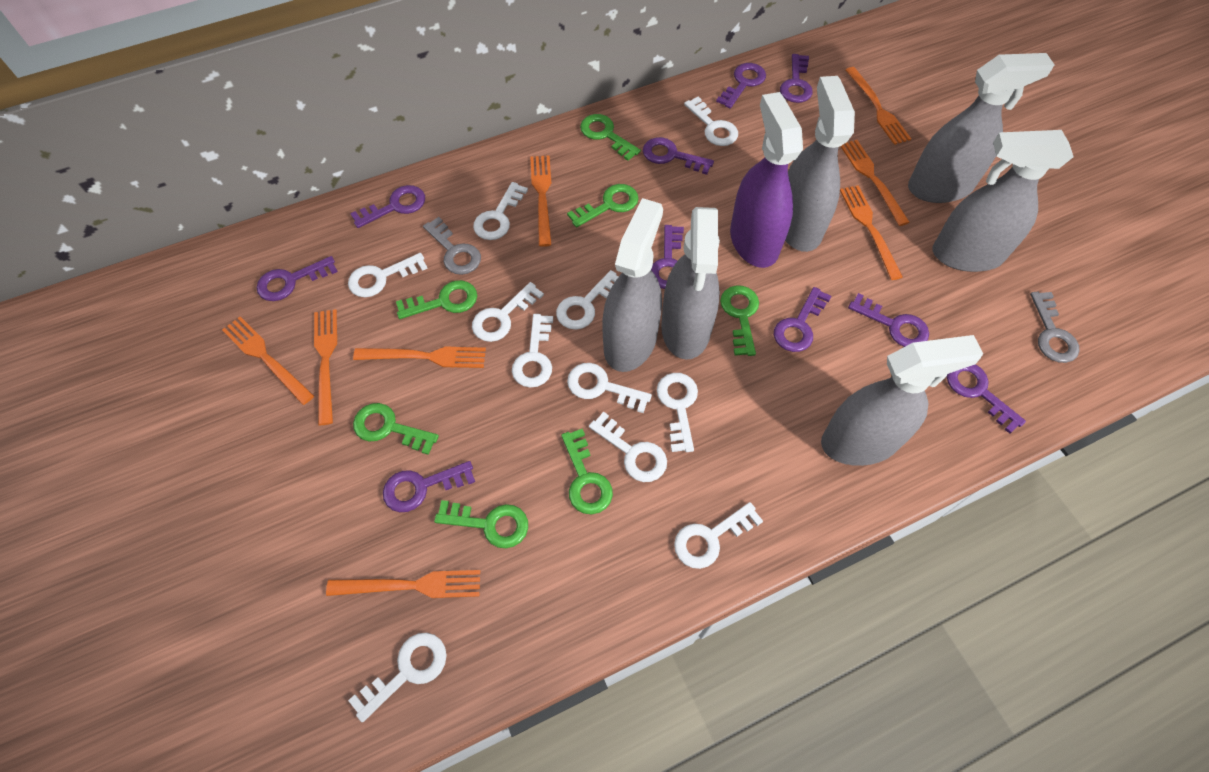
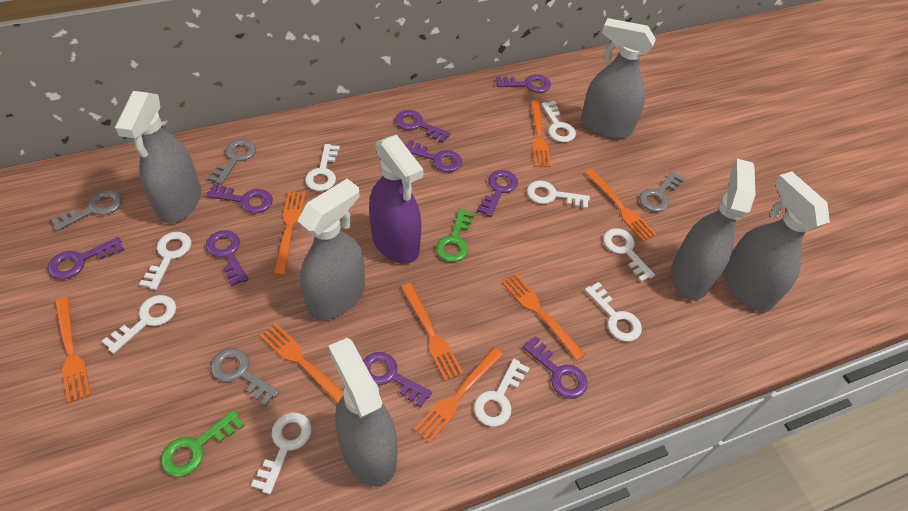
green key: 7 -> 2
grey key: 2 -> 4
purple key: 10 -> 9
white key: 11 -> 9

